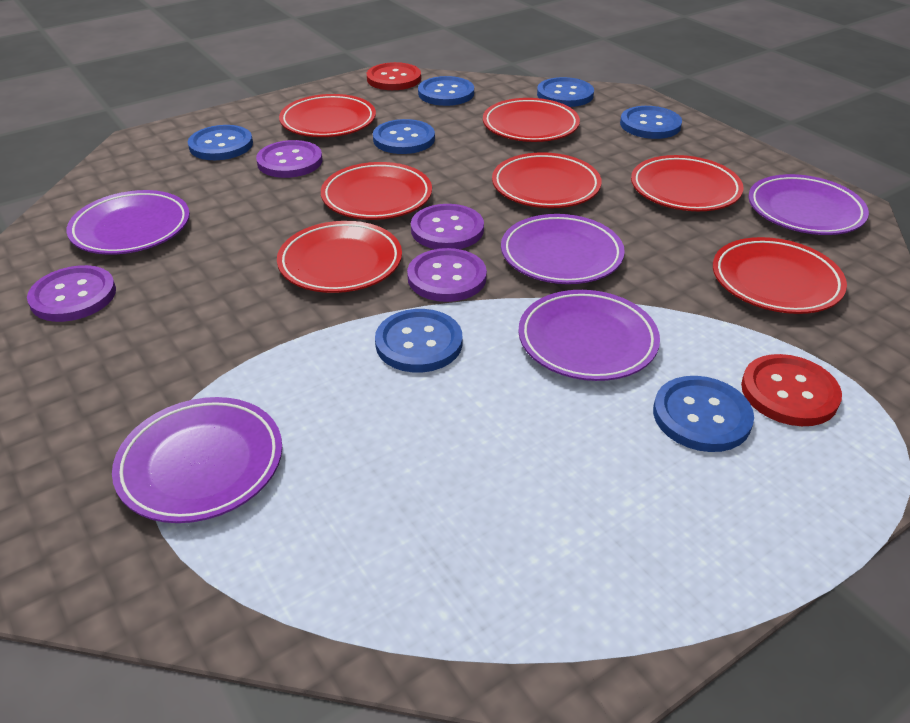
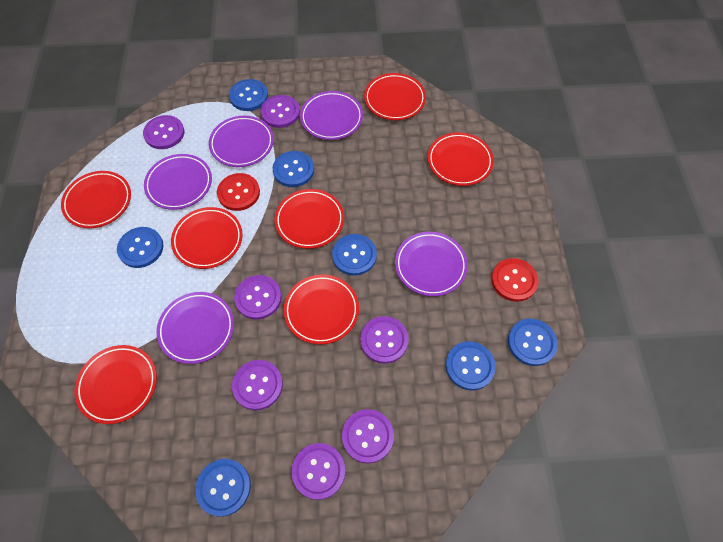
purple button: 4 -> 7

